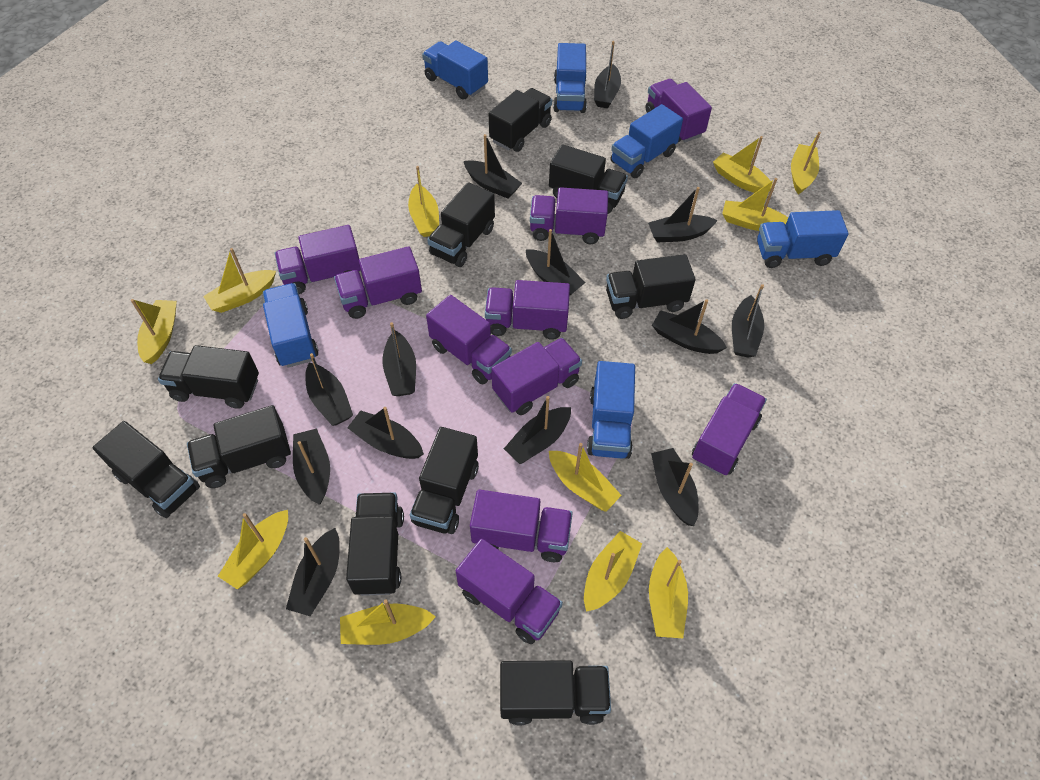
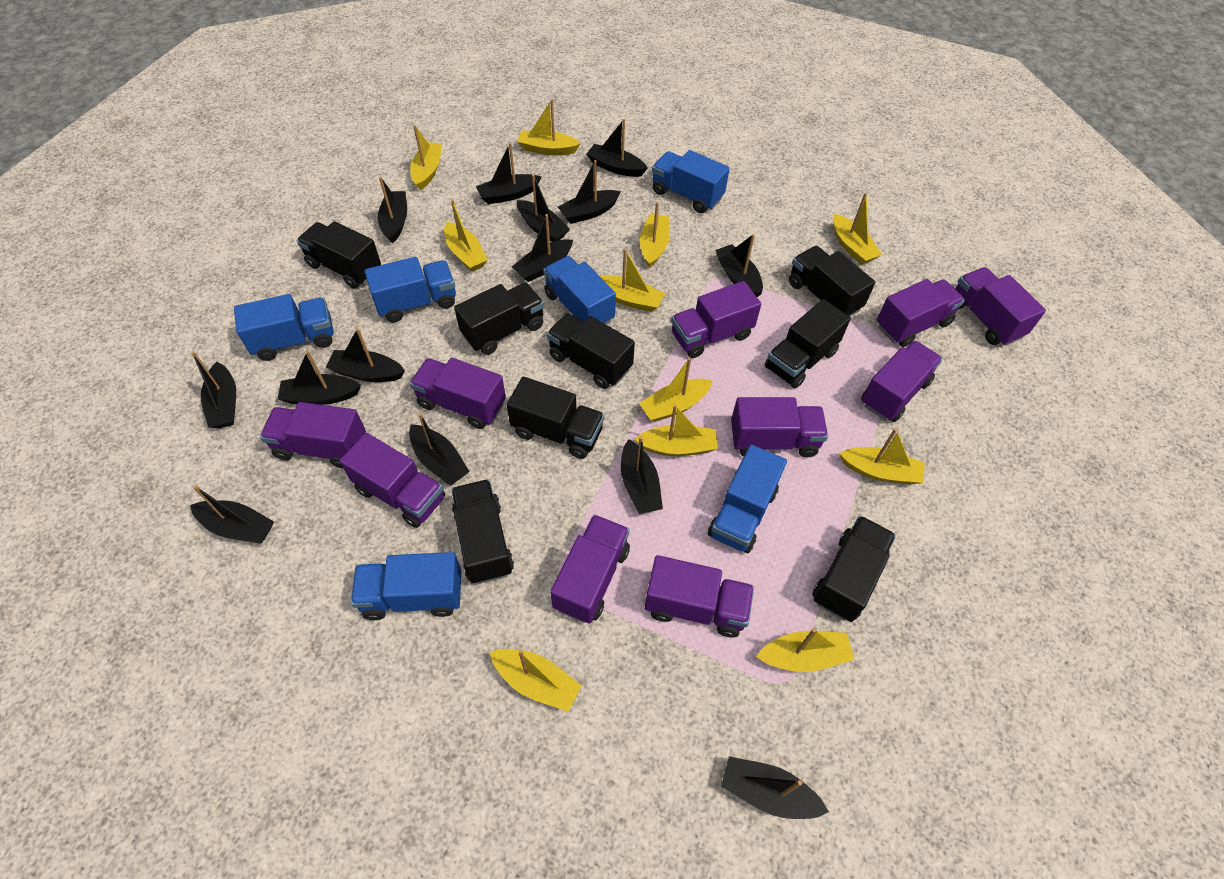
black boat: 13 -> 14
black truck: 10 -> 8

